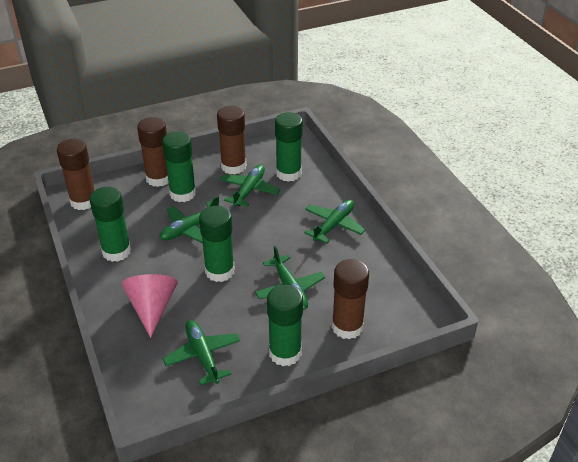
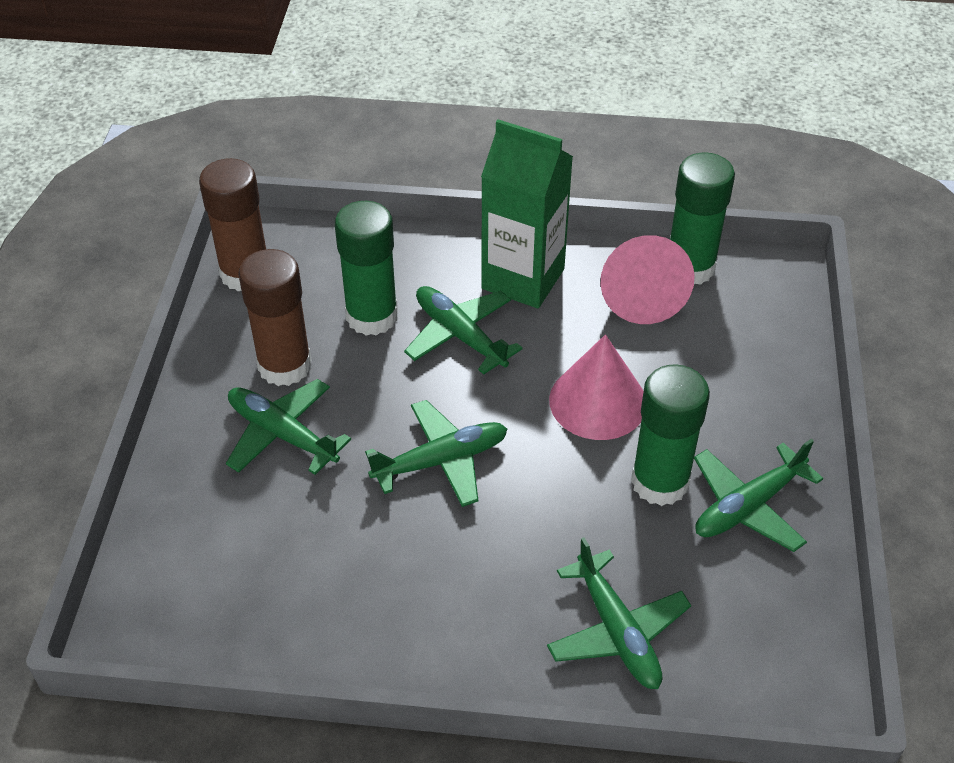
brown glue stick: 4 -> 2
green carton: 0 -> 1
green glue stick: 5 -> 3
pink cone: 1 -> 2

